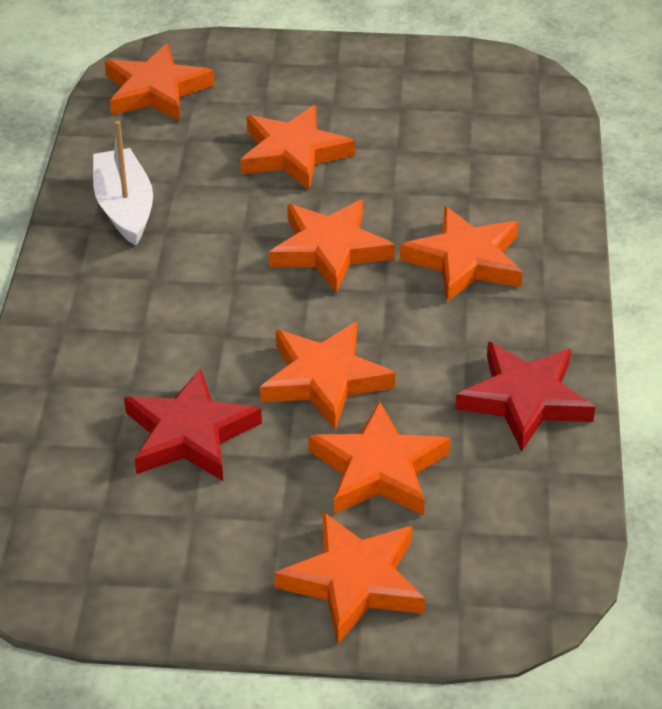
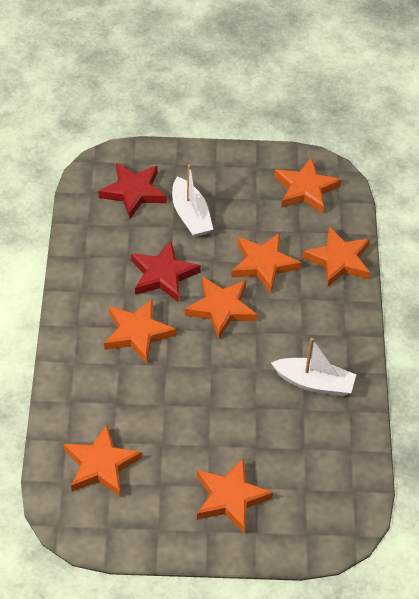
white boat: 1 -> 2

